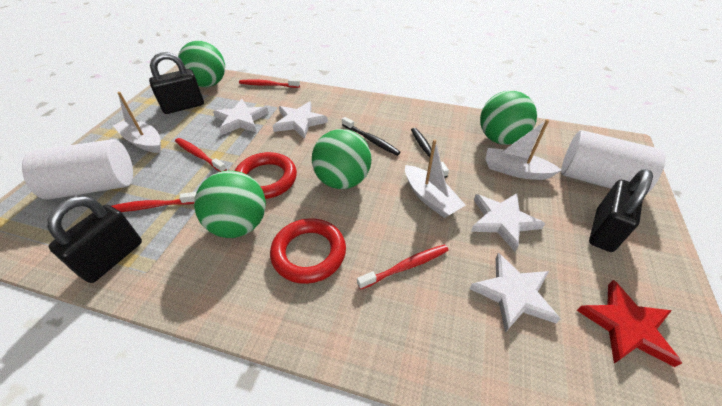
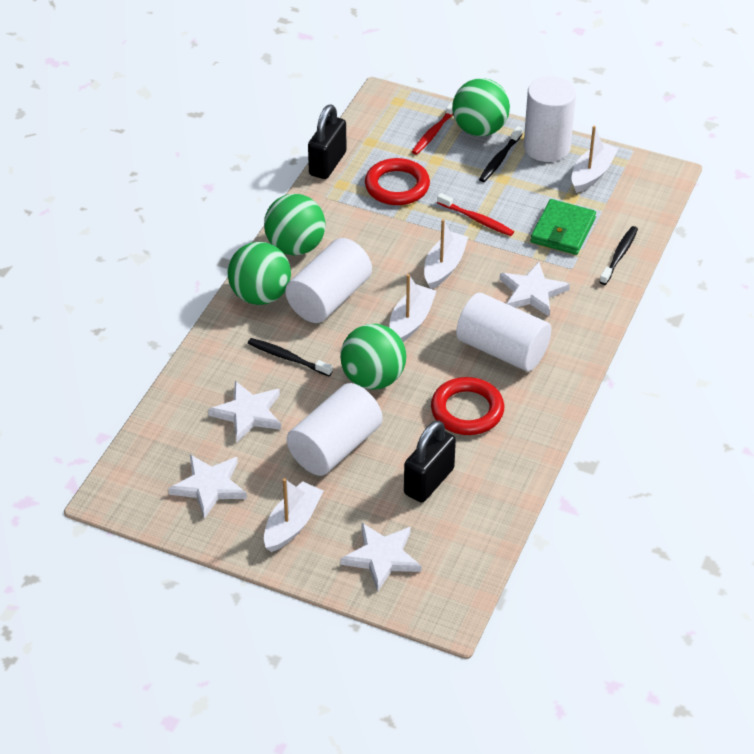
black padlock: 3 -> 2
black toothbrush: 2 -> 3
green wallet: 0 -> 1
red star: 1 -> 0
red toothbrush: 4 -> 2
white boat: 3 -> 4
white cylinder: 2 -> 4

